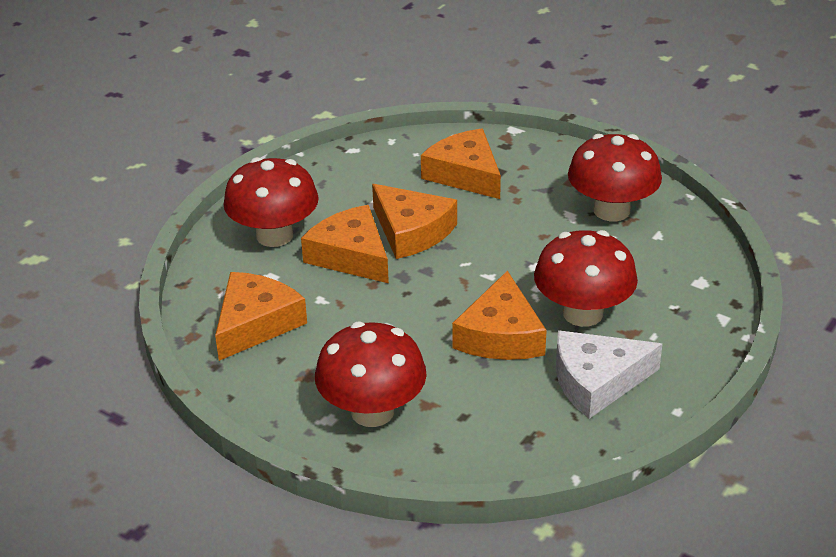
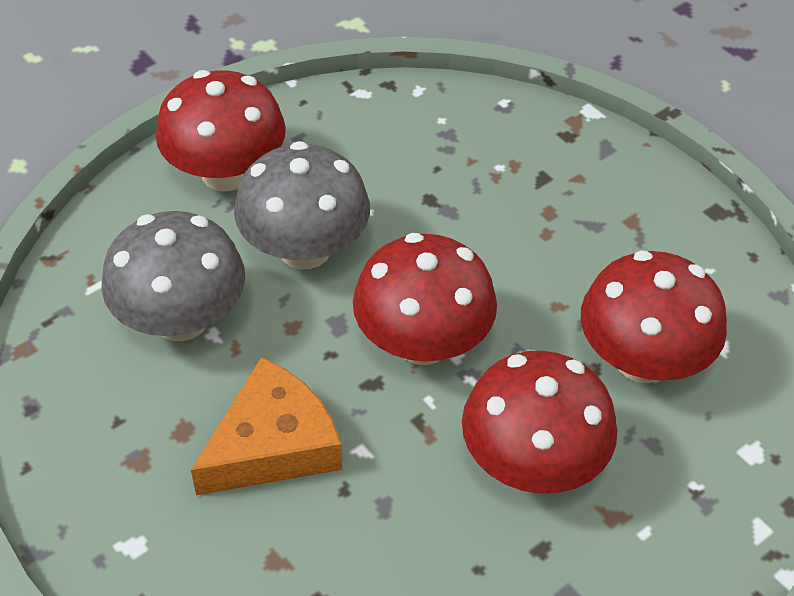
grey mushroom: 0 -> 2
orange cheese: 5 -> 1
white cheese: 1 -> 0

